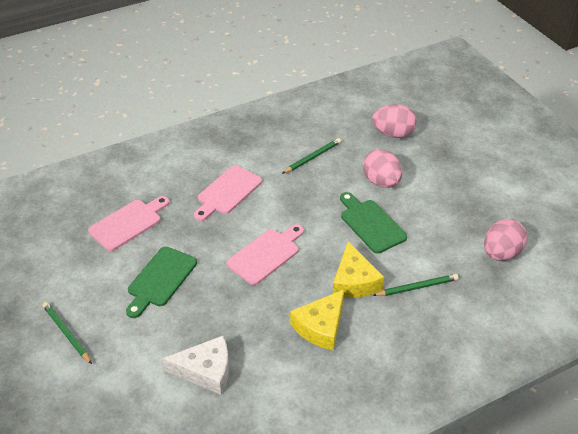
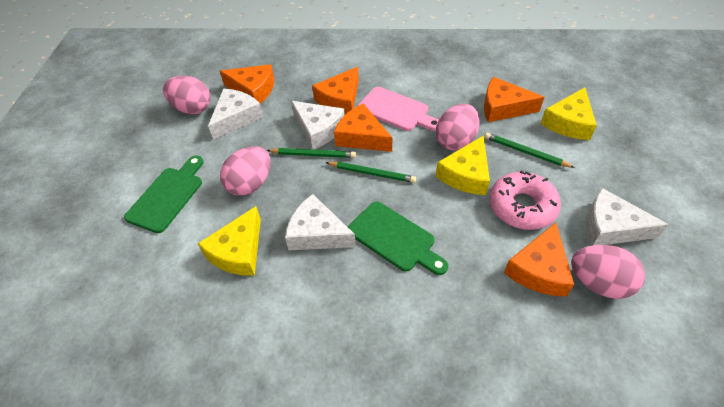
orange cheese: 0 -> 5
pink cutting board: 3 -> 1
pink donut: 0 -> 1
pink egg: 3 -> 4
white cheese: 1 -> 4
yellow cheese: 2 -> 3

